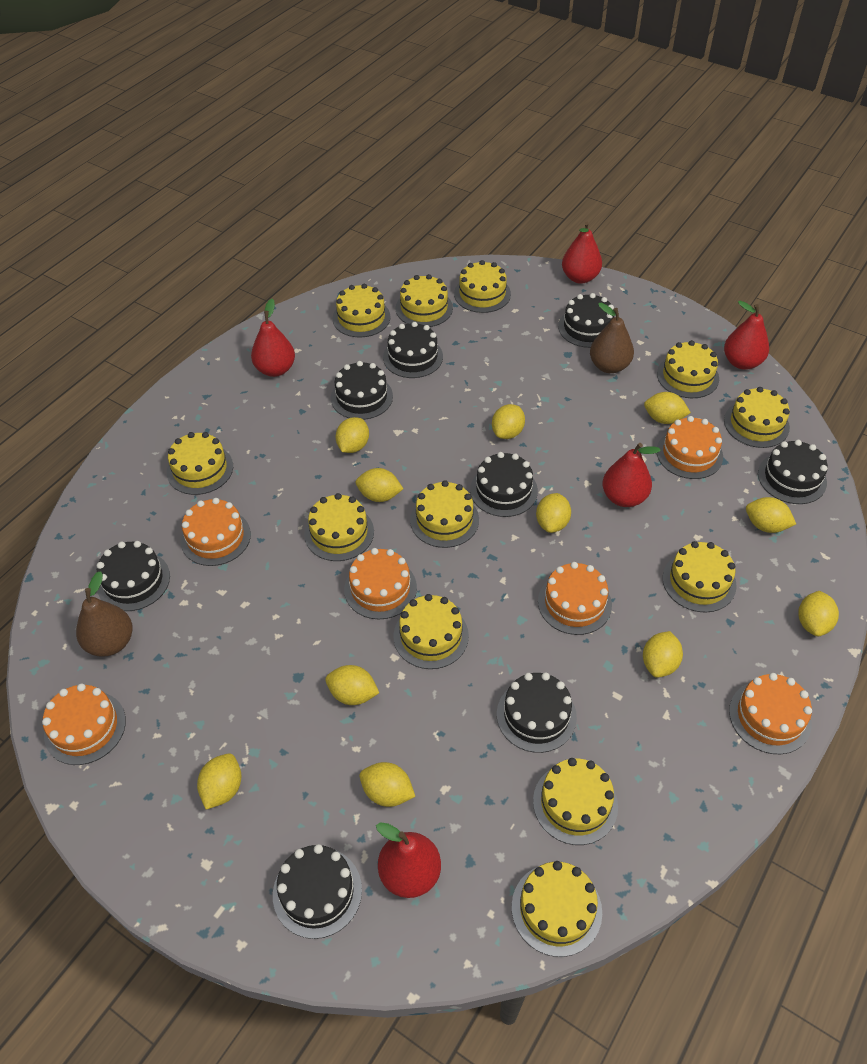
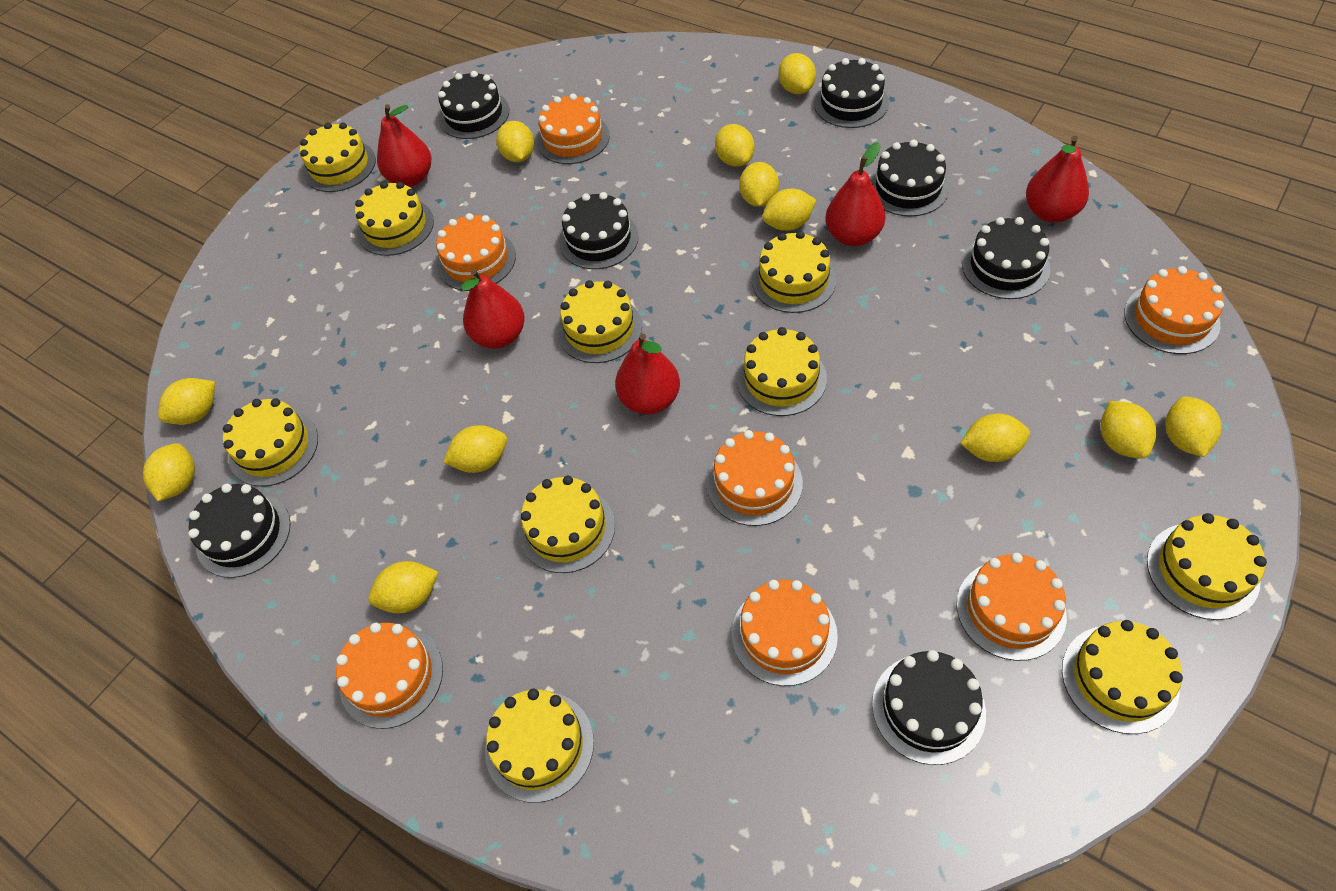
black cake: 8 -> 7
brown pear: 2 -> 0
orange cake: 6 -> 7
yellow cake: 12 -> 10
yellow lemon: 11 -> 12

